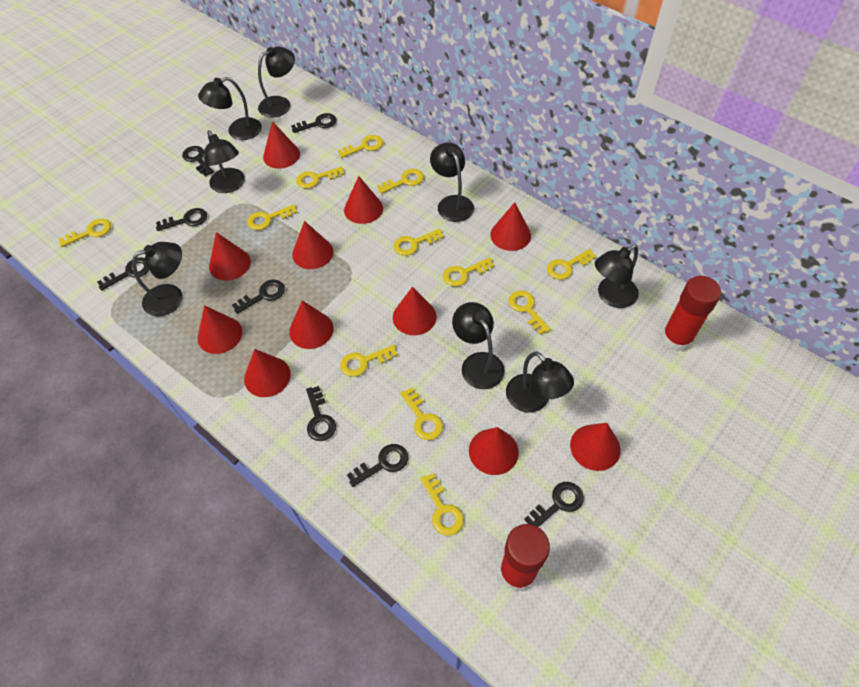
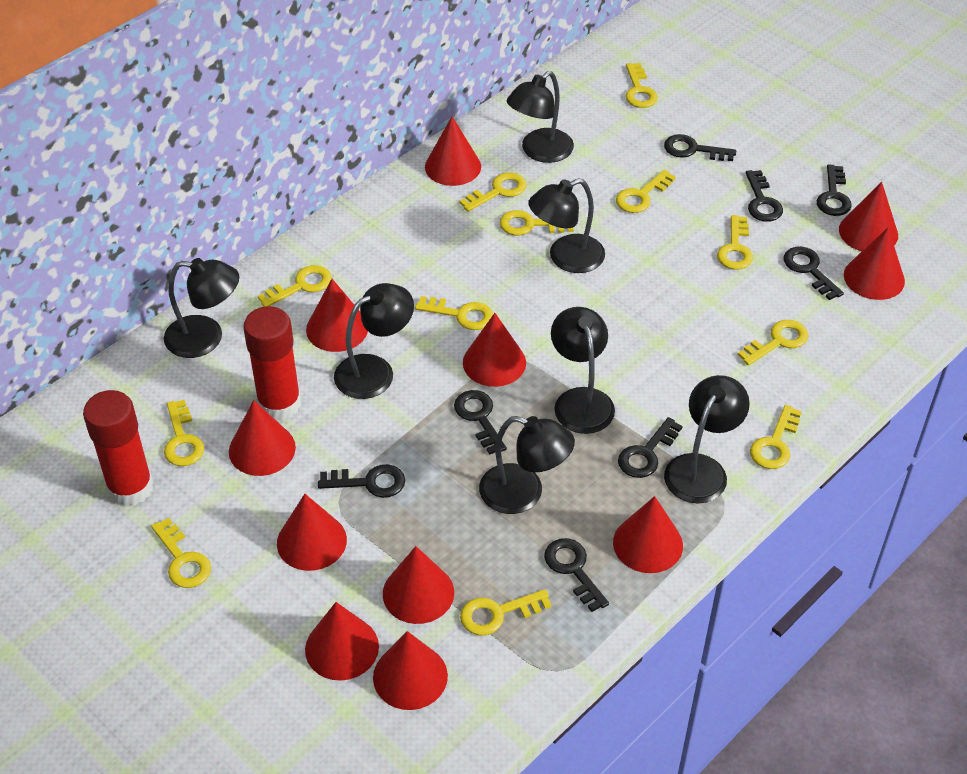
black lamp: 8 -> 7

